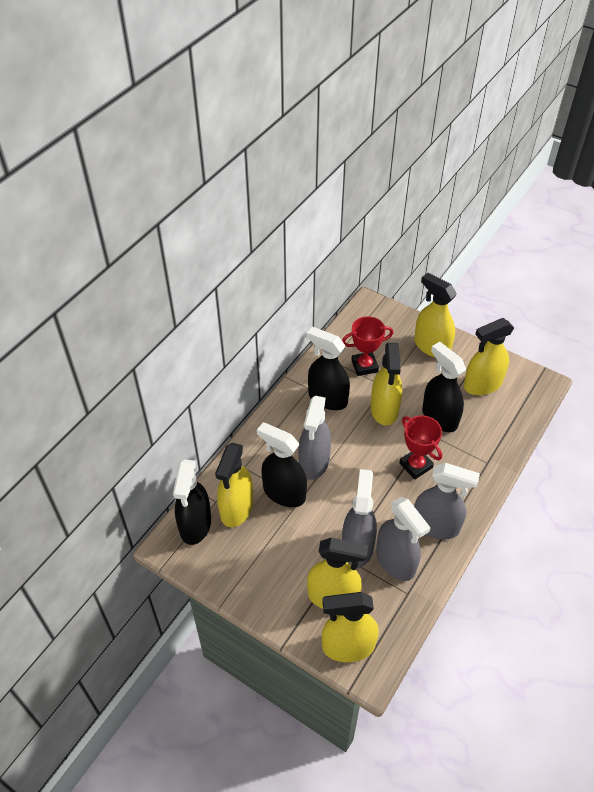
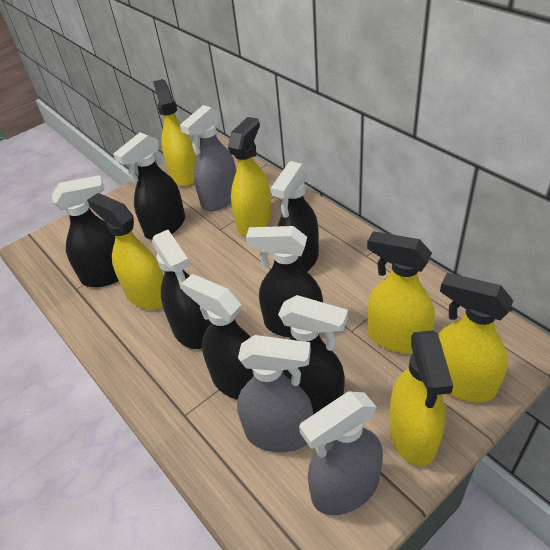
black spray bottle: 4 -> 7
grey spray bottle: 4 -> 3
red trophy: 2 -> 0

